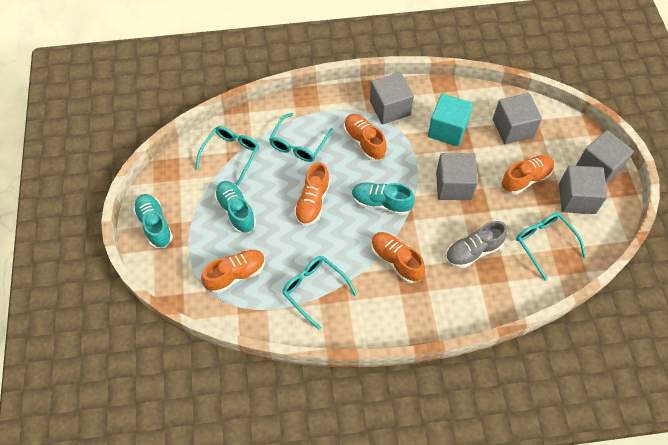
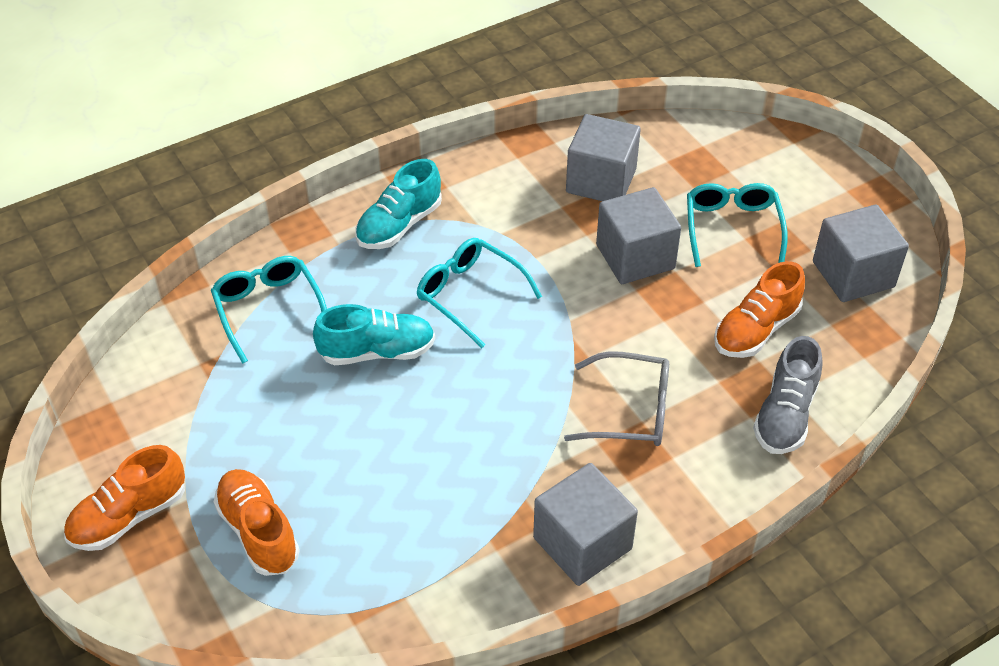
grey cube: 5 -> 4
grey glasses: 0 -> 1
orange shoe: 5 -> 3
turquoise cube: 1 -> 0
turquoise glasses: 4 -> 3
turquoise shoe: 3 -> 2

